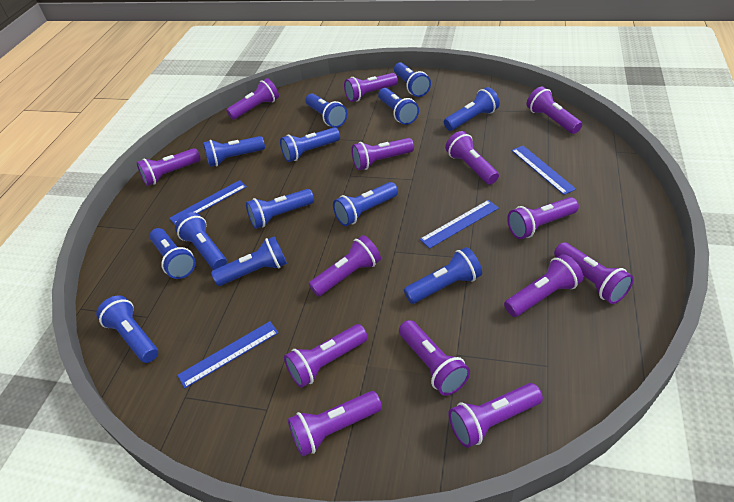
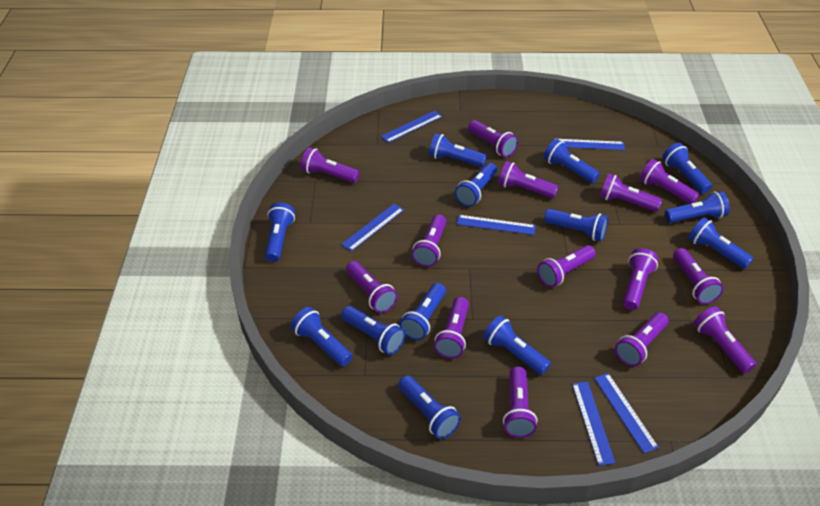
blue ruler: 4 -> 6

